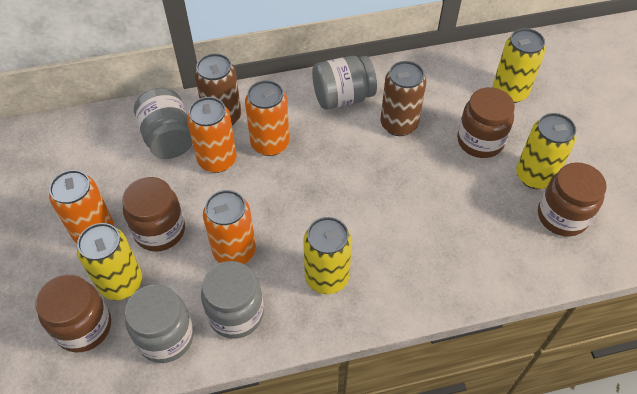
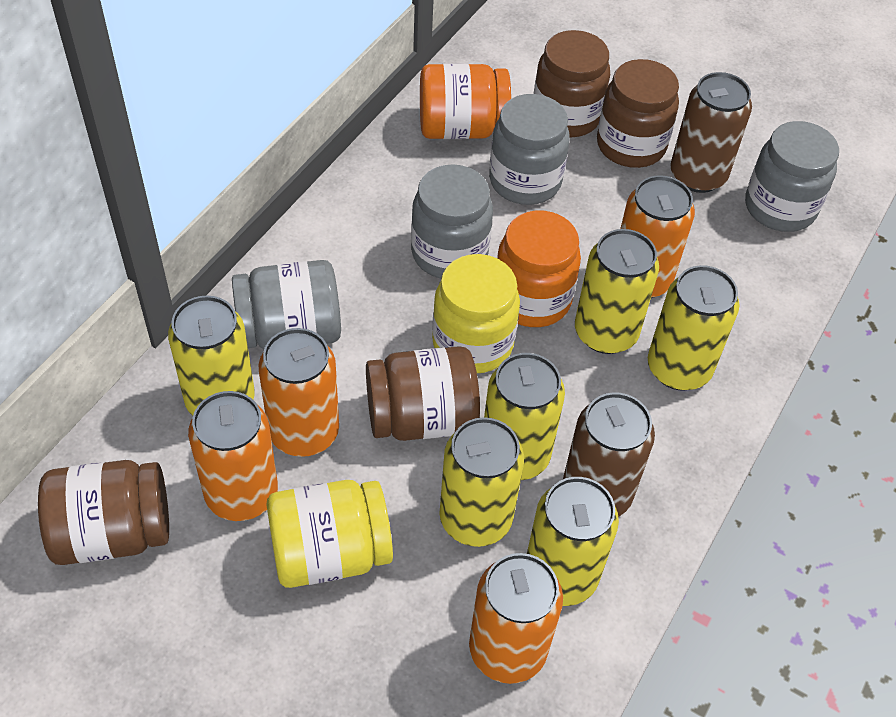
orange jar: 0 -> 2
yellow can: 4 -> 6
yellow jar: 0 -> 2

